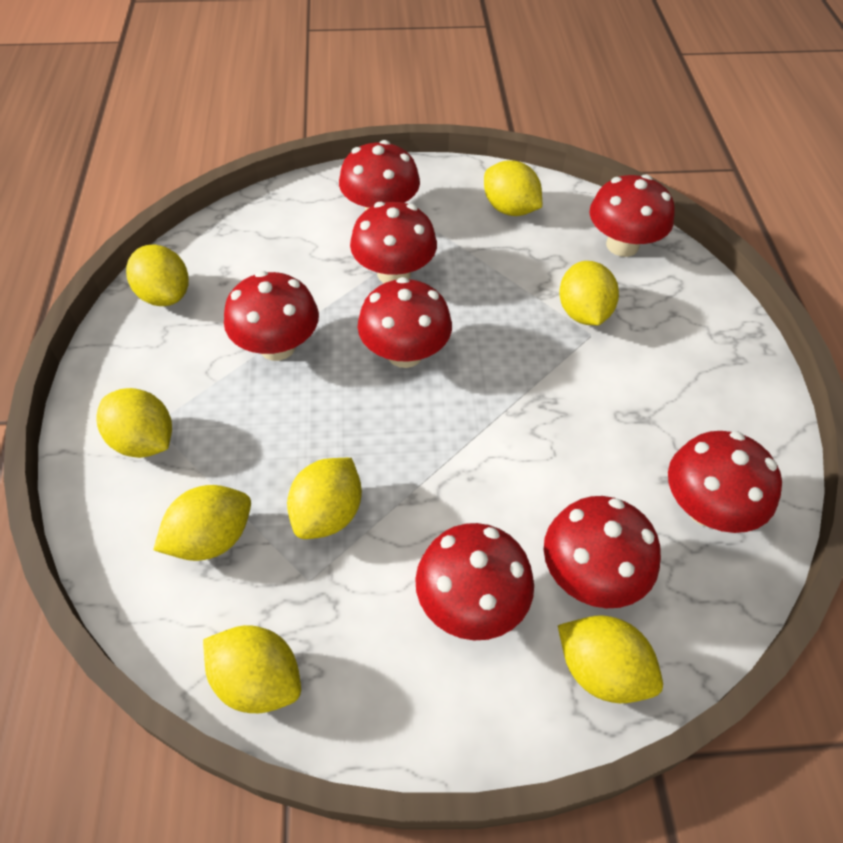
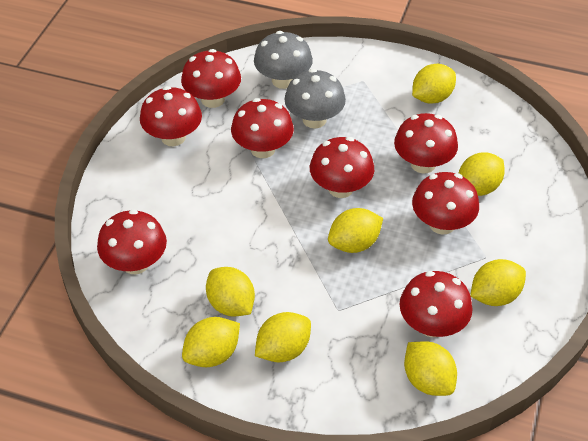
grey mushroom: 0 -> 2

